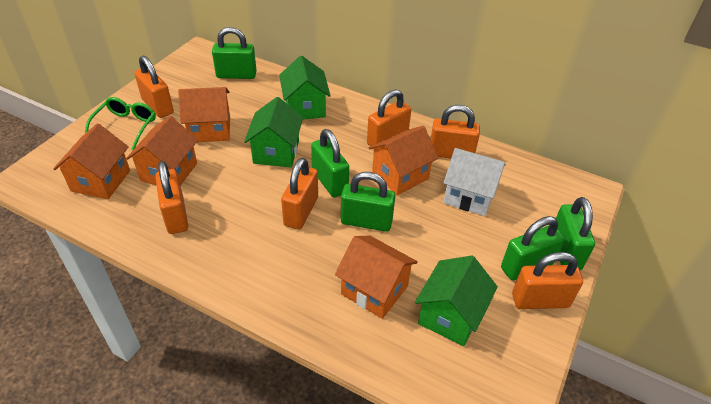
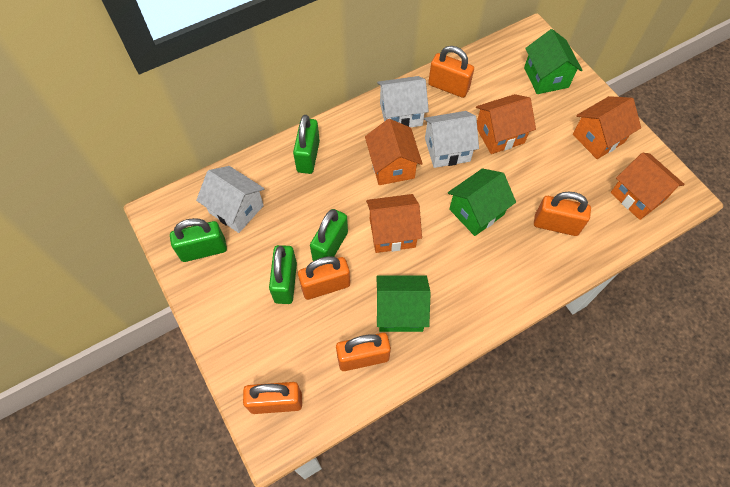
green glasses: 1 -> 0
green padlock: 5 -> 4
orange padlock: 6 -> 5
white house: 1 -> 3

